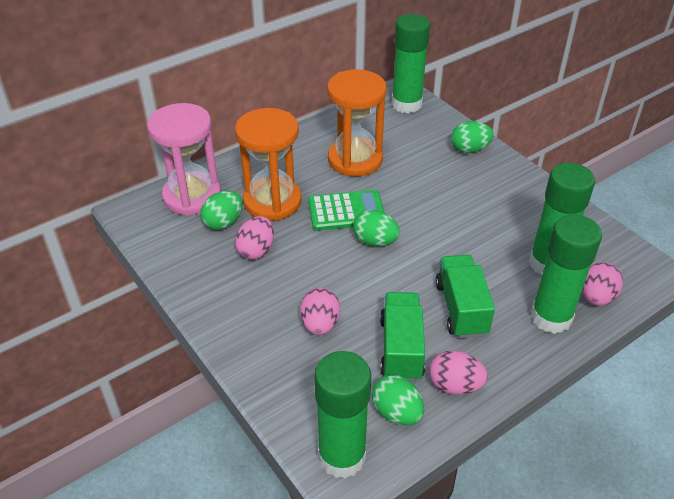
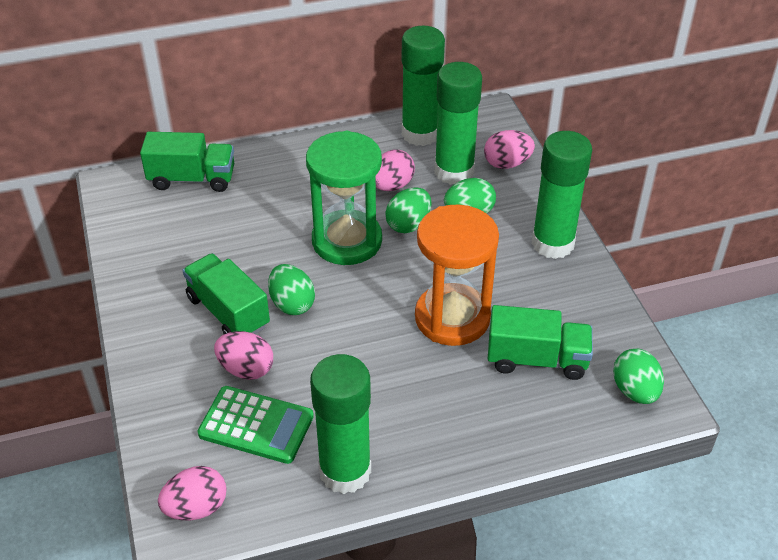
green hourglass: 0 -> 1
green truck: 2 -> 3
orange hourglass: 2 -> 1
pink hourglass: 1 -> 0

